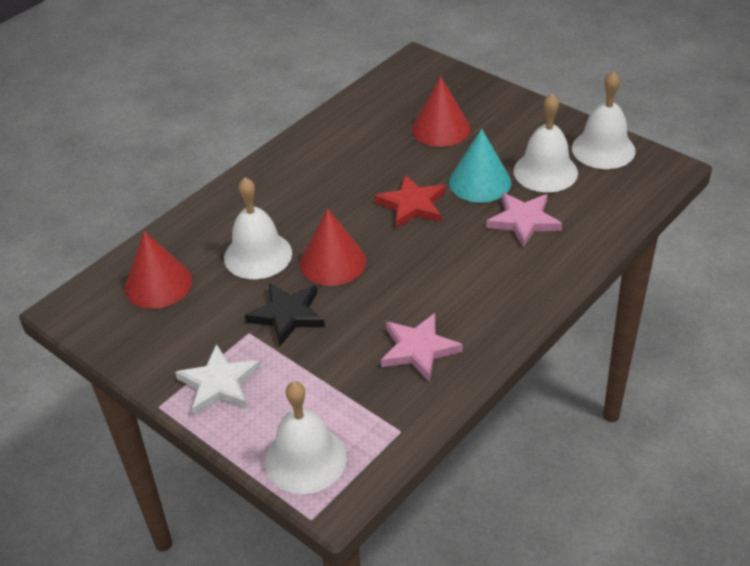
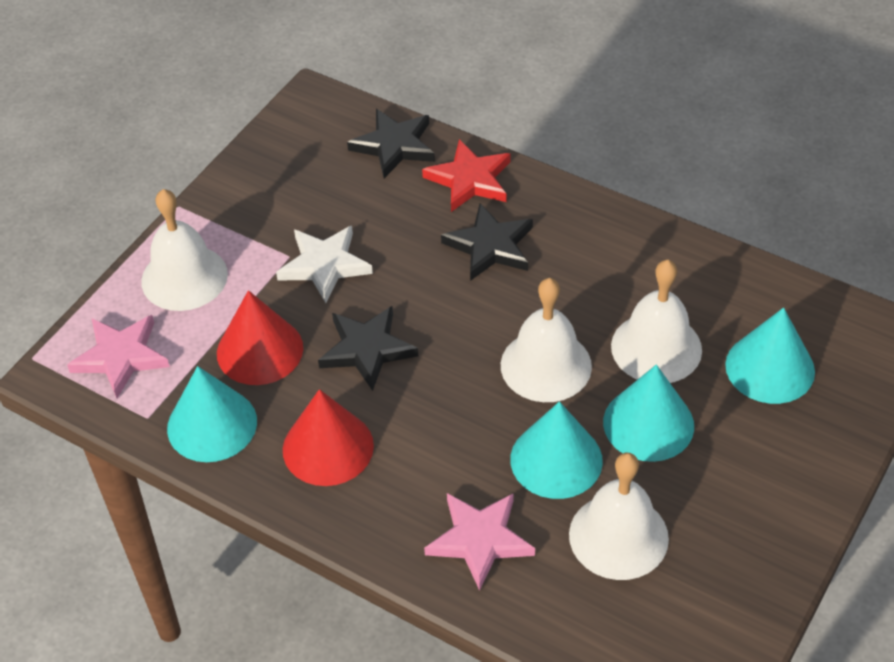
black star: 1 -> 3
red cone: 3 -> 2
turquoise cone: 1 -> 4

